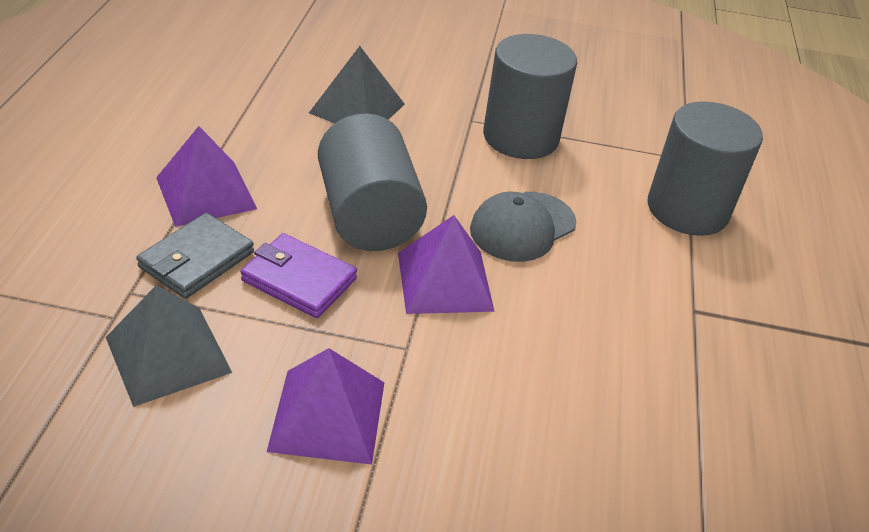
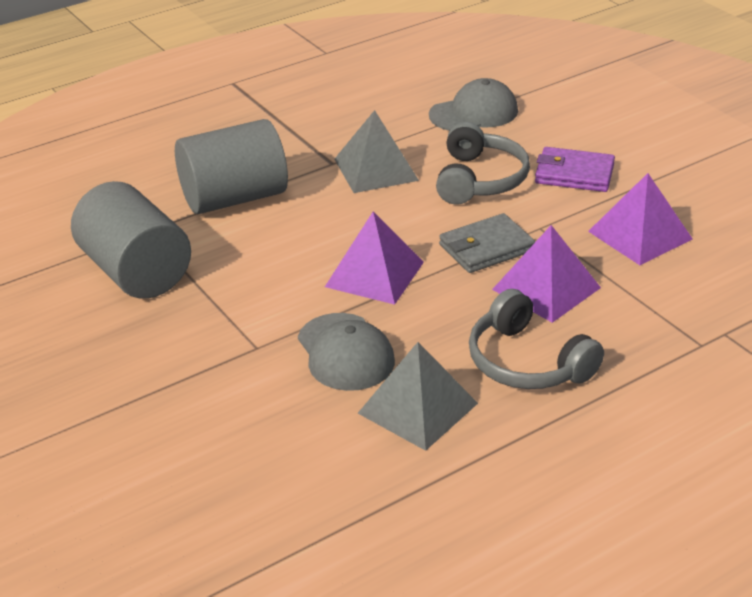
grey cap: 1 -> 2
grey cylinder: 3 -> 2
grey headphones: 0 -> 2

